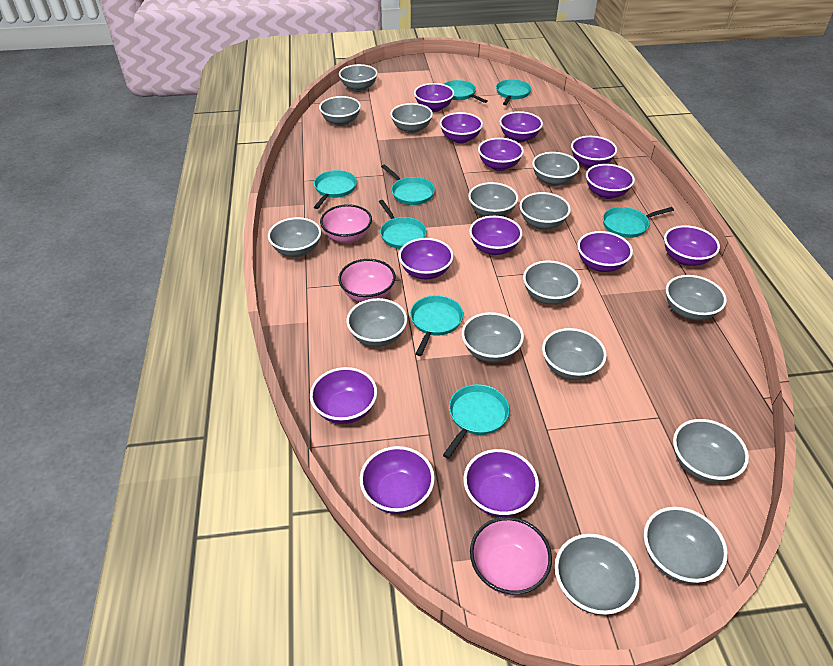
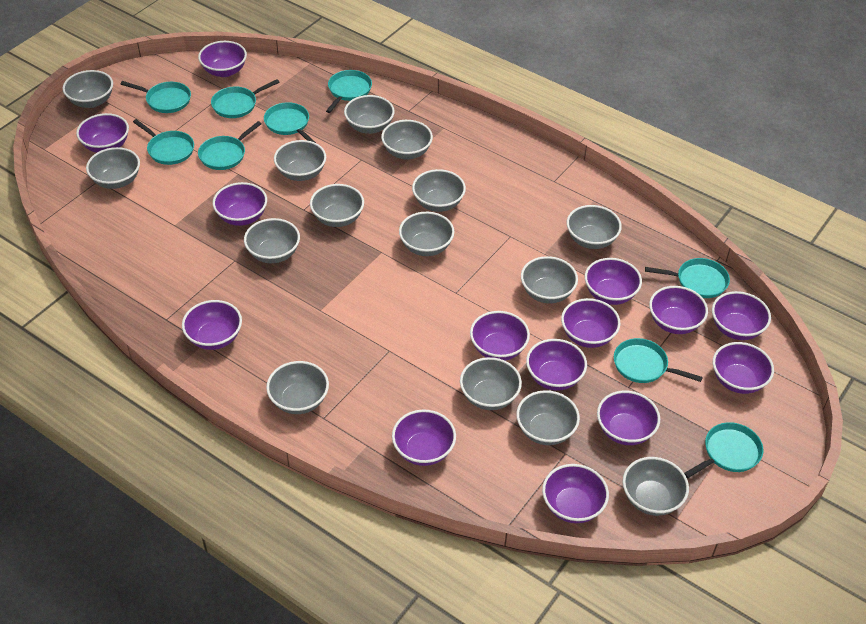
pink bowl: 3 -> 0
purple bowl: 13 -> 14
turquoise pan: 8 -> 9

